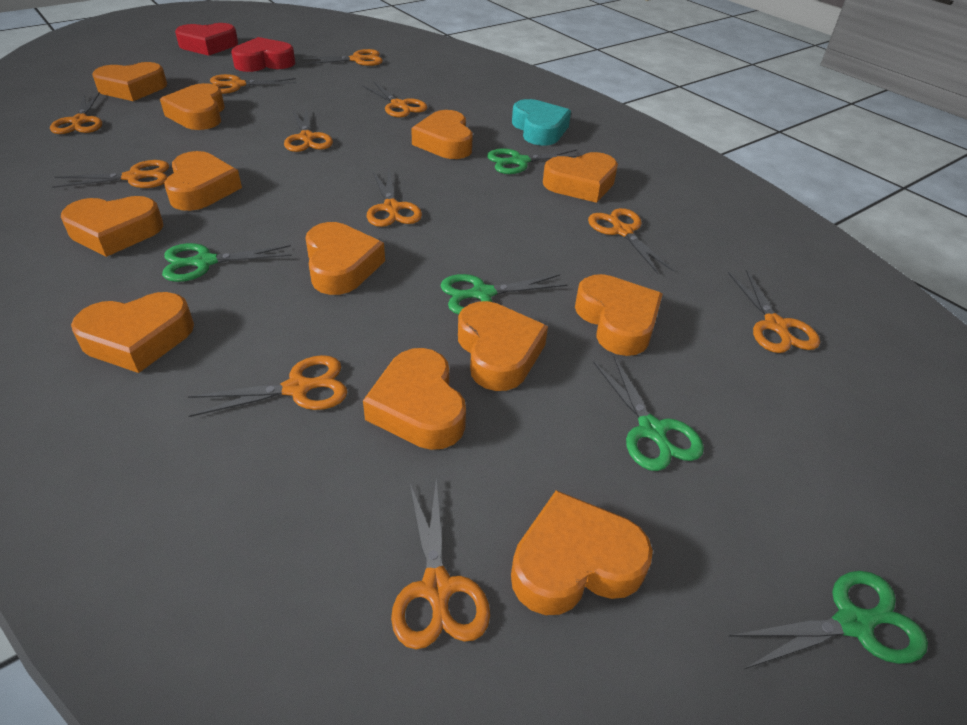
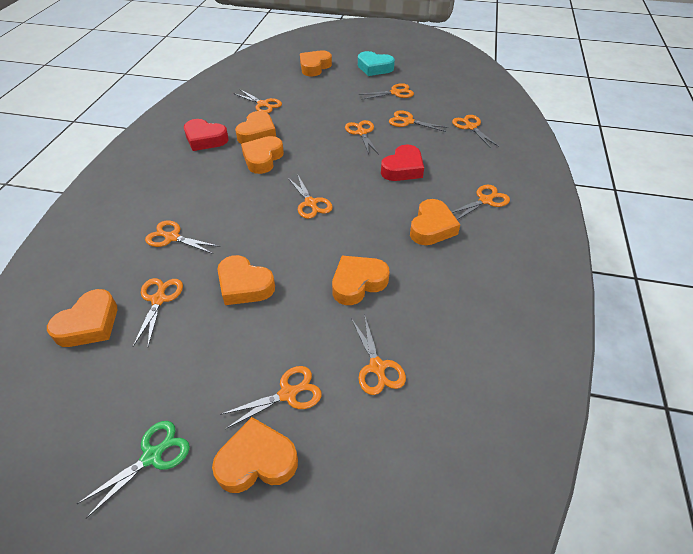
green scissors: 5 -> 1
orange heart: 12 -> 8

